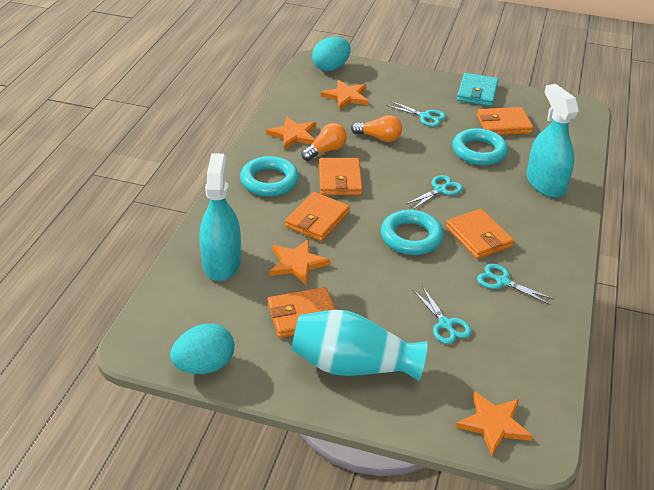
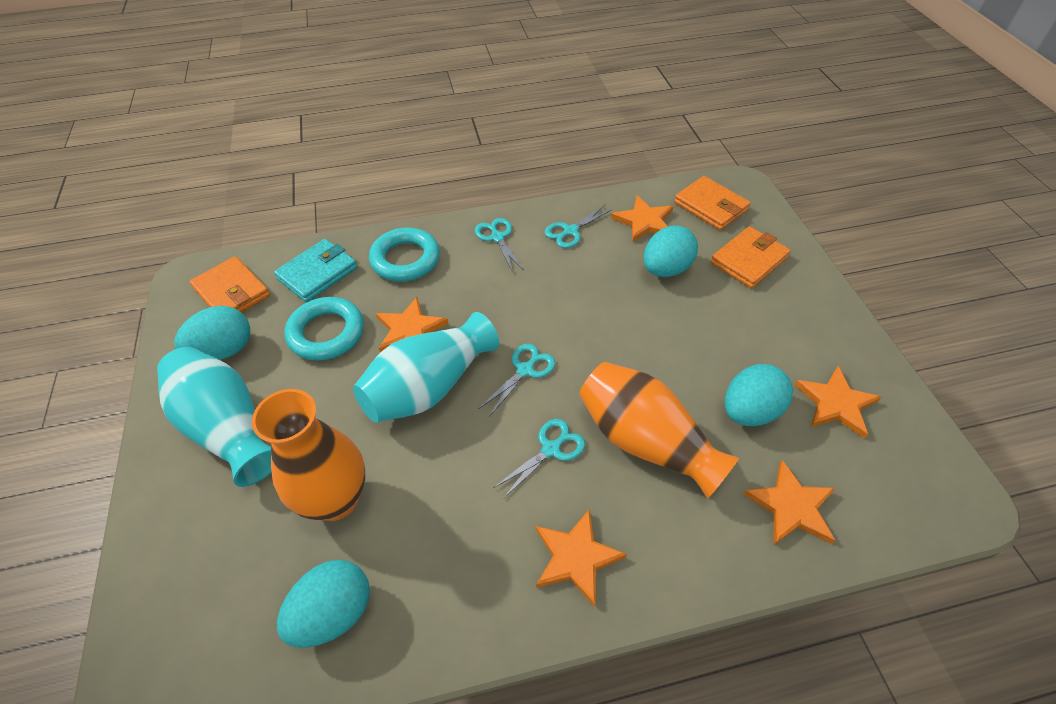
orange light bulb: 2 -> 0
orange star: 4 -> 5
orange vase: 0 -> 2
orange wallet: 5 -> 3
turquoise egg: 2 -> 4
turquoise ring: 3 -> 2
turquoise spray bottle: 2 -> 0
turquoise vase: 1 -> 2

